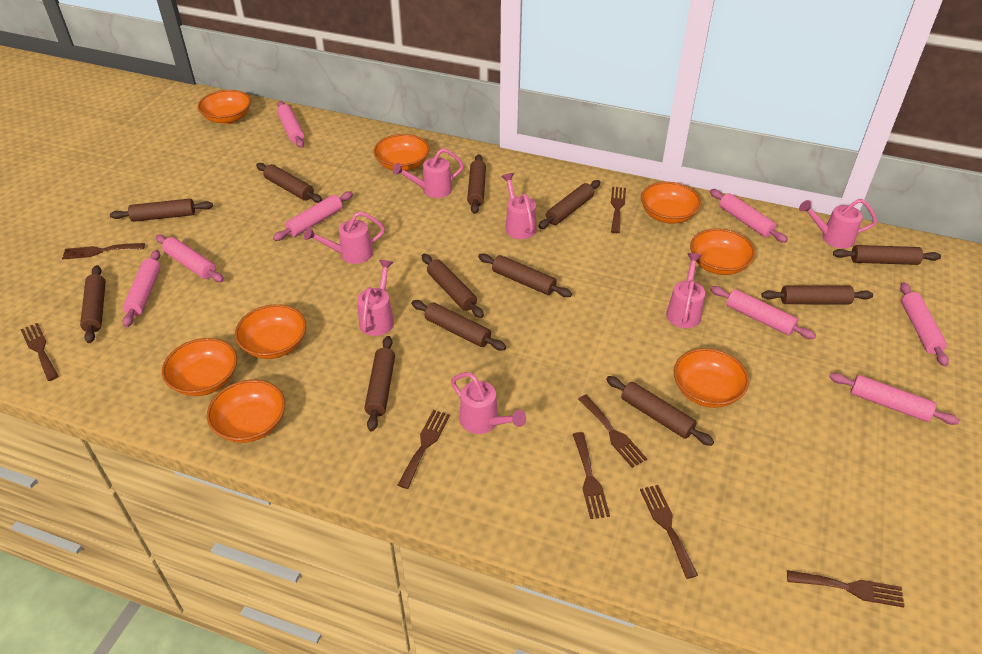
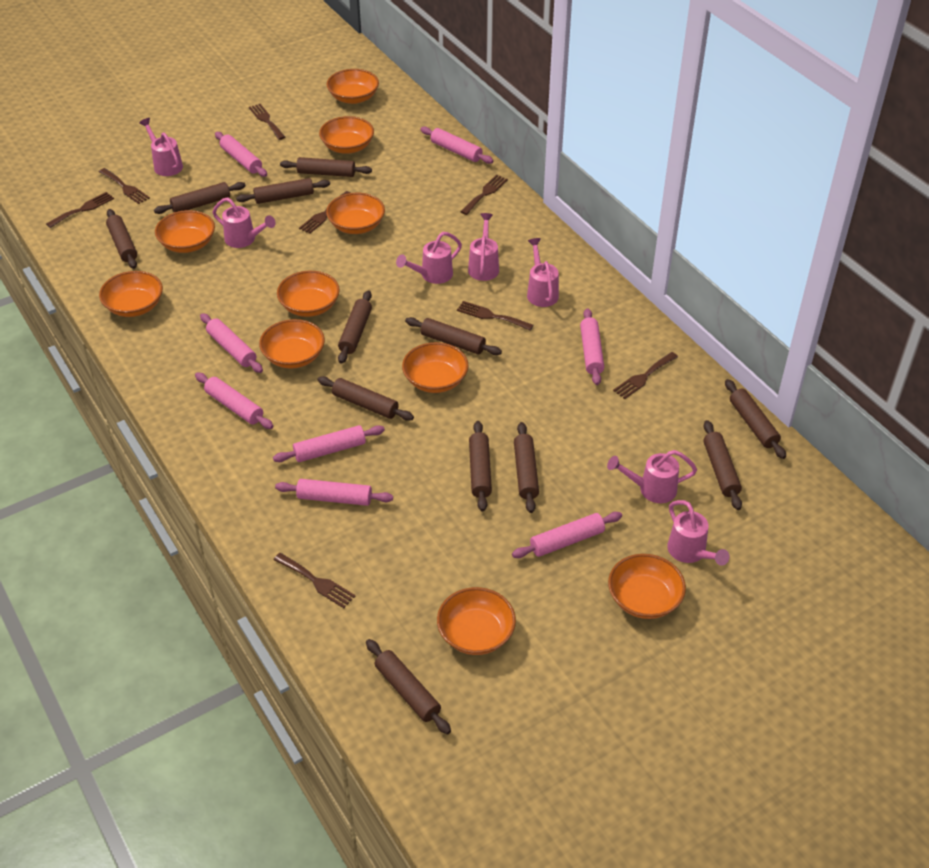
orange bowl: 8 -> 10

